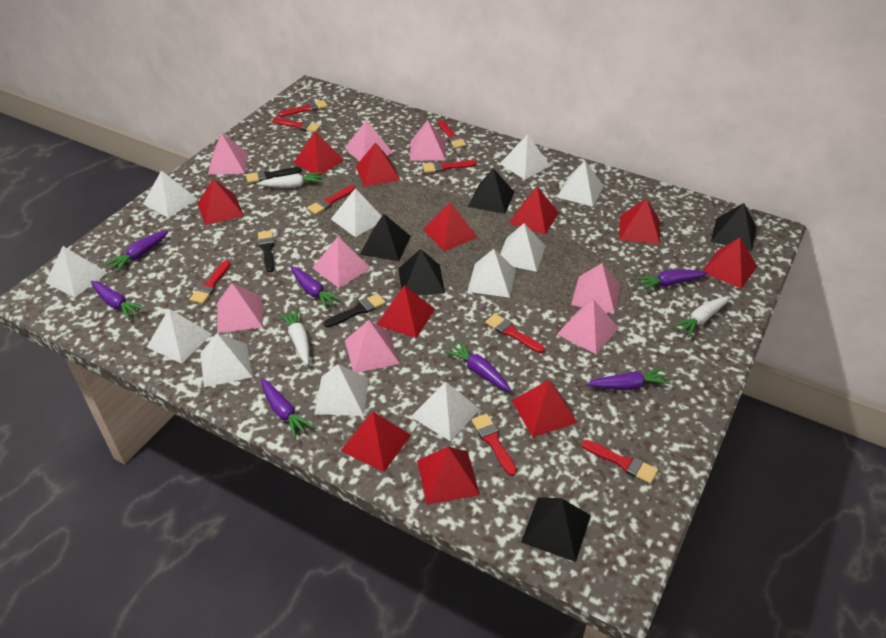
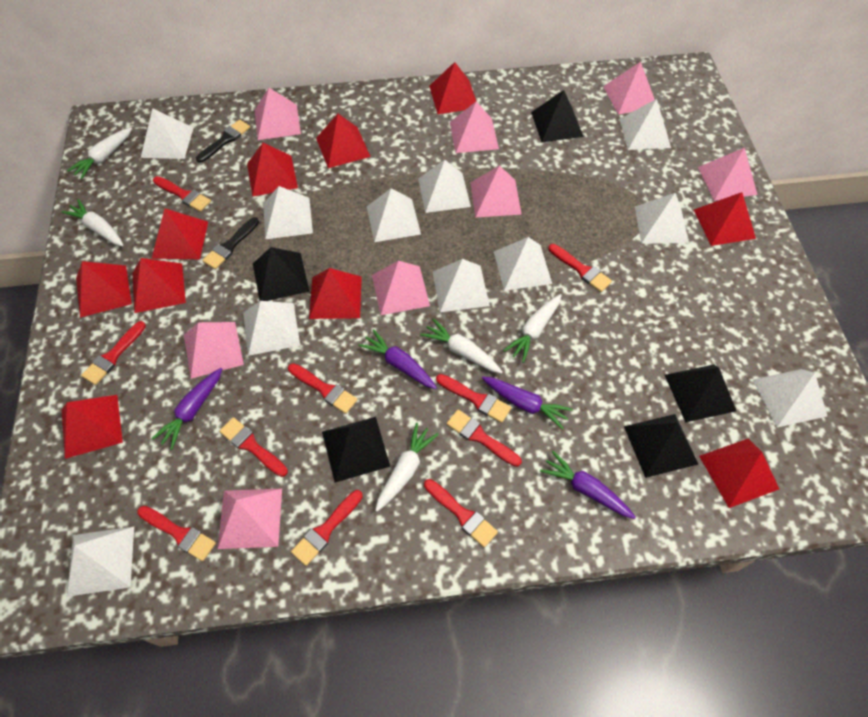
black brush: 3 -> 2
purple carrot: 7 -> 4
red brush: 9 -> 10
red pyramid: 11 -> 10
white carrot: 3 -> 5

